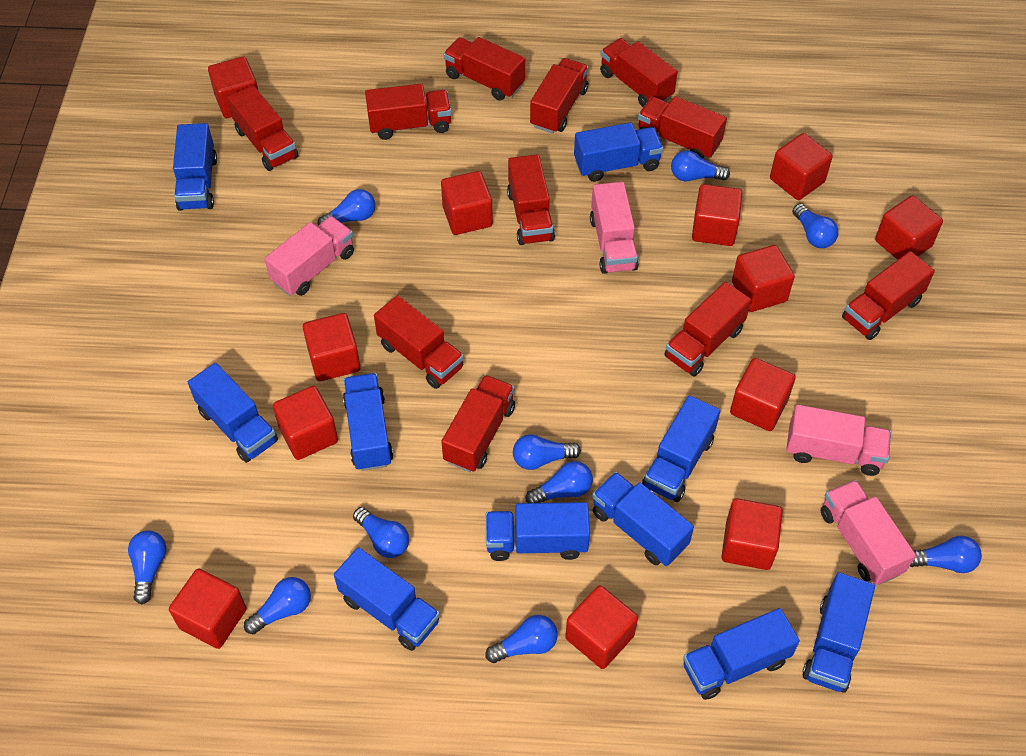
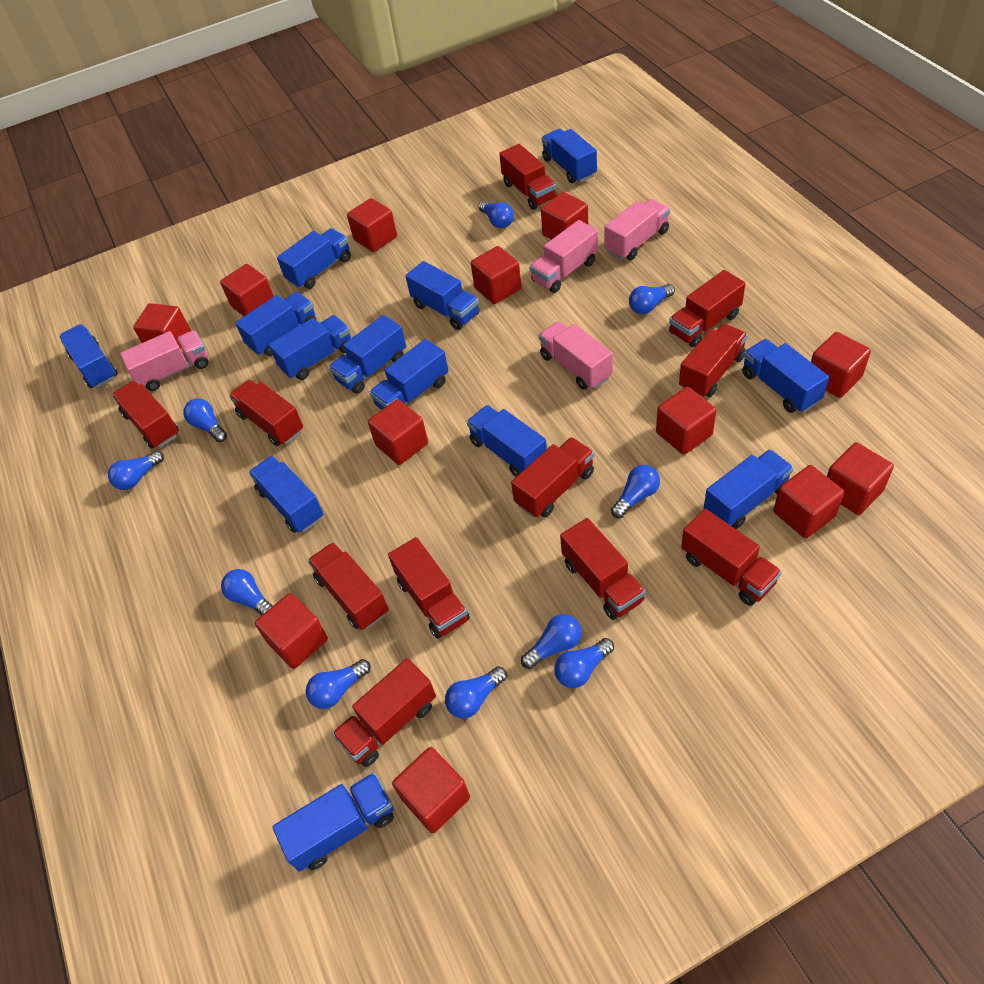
blue truck: 10 -> 13

